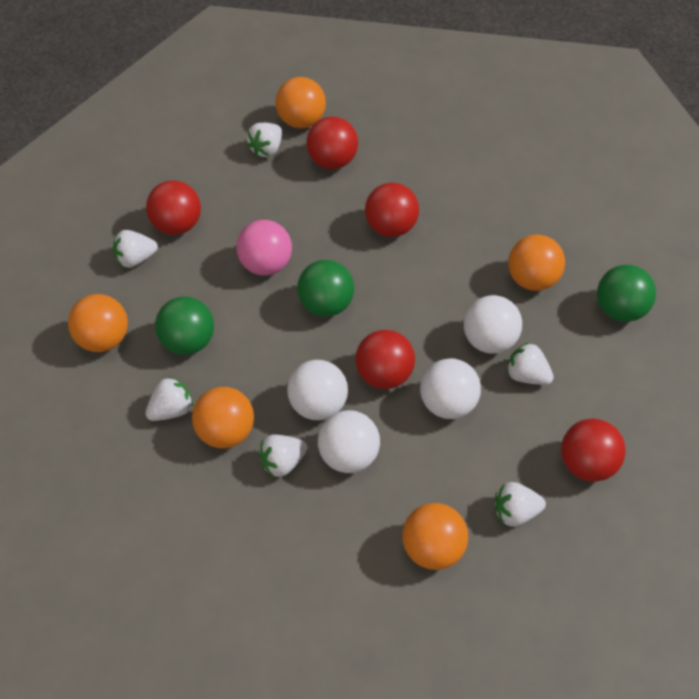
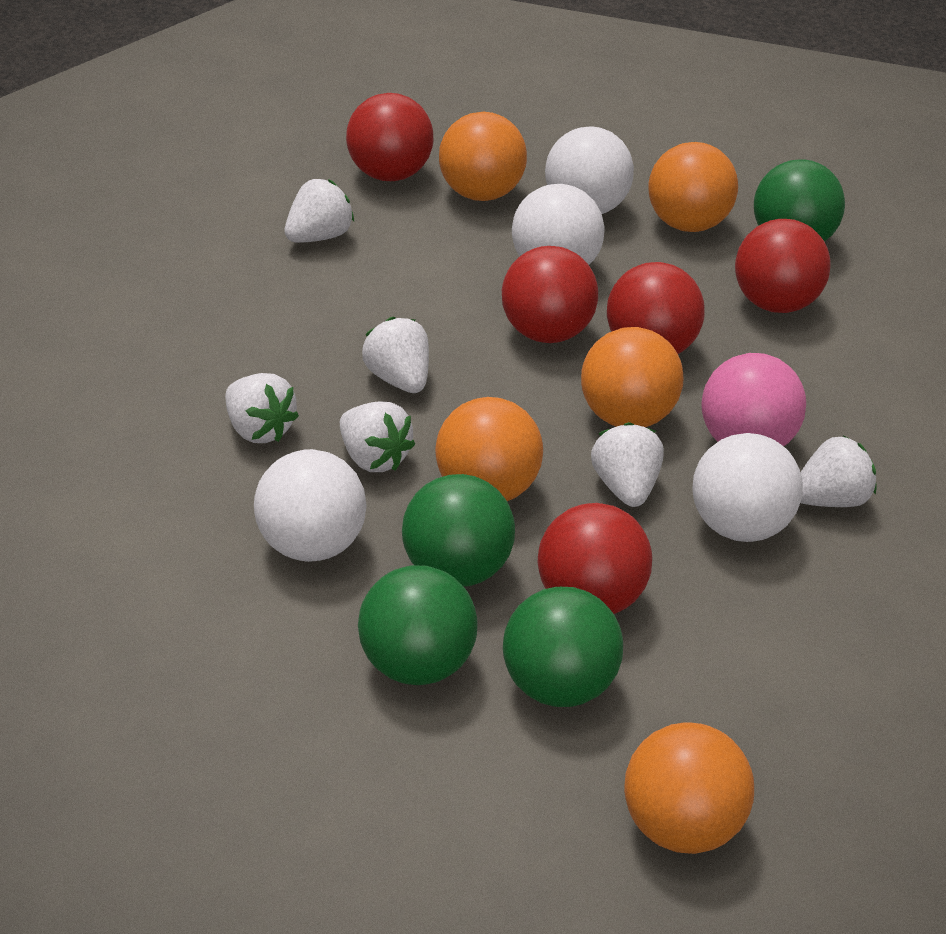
green ball: 3 -> 4

